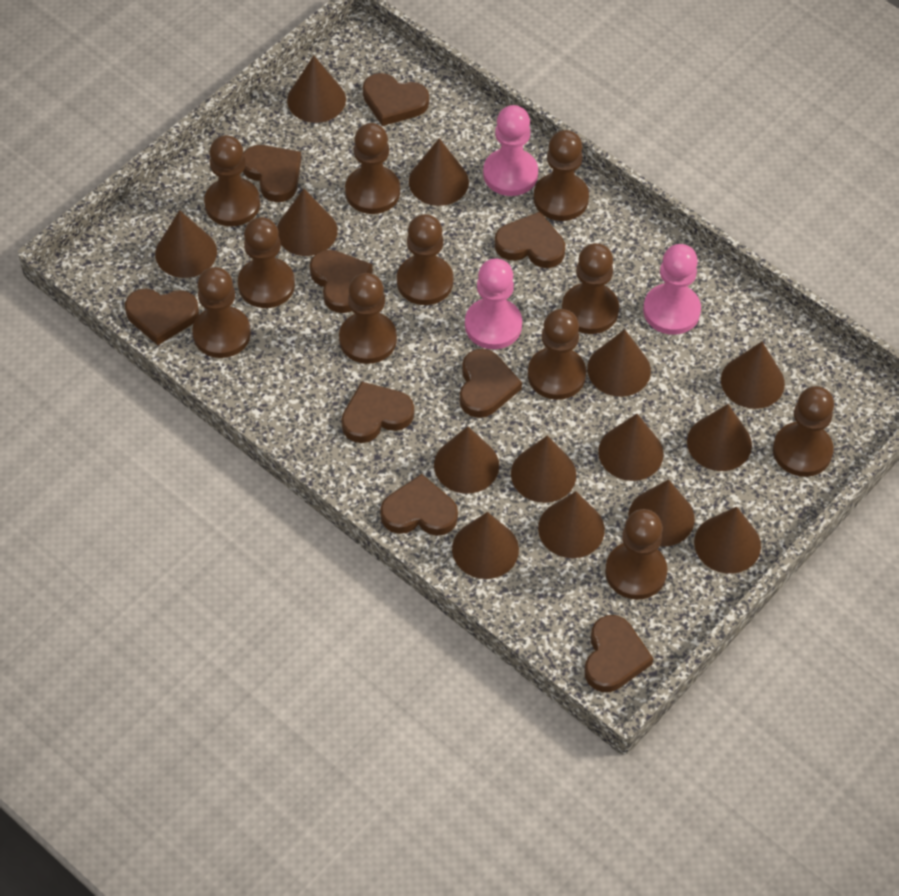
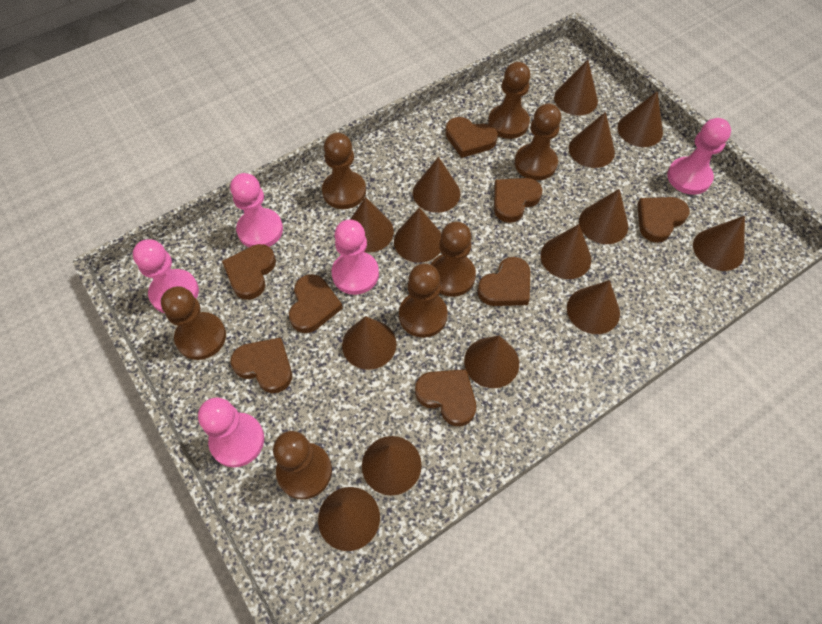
brown heart: 9 -> 8
brown pawn: 11 -> 7
pink pawn: 3 -> 5

